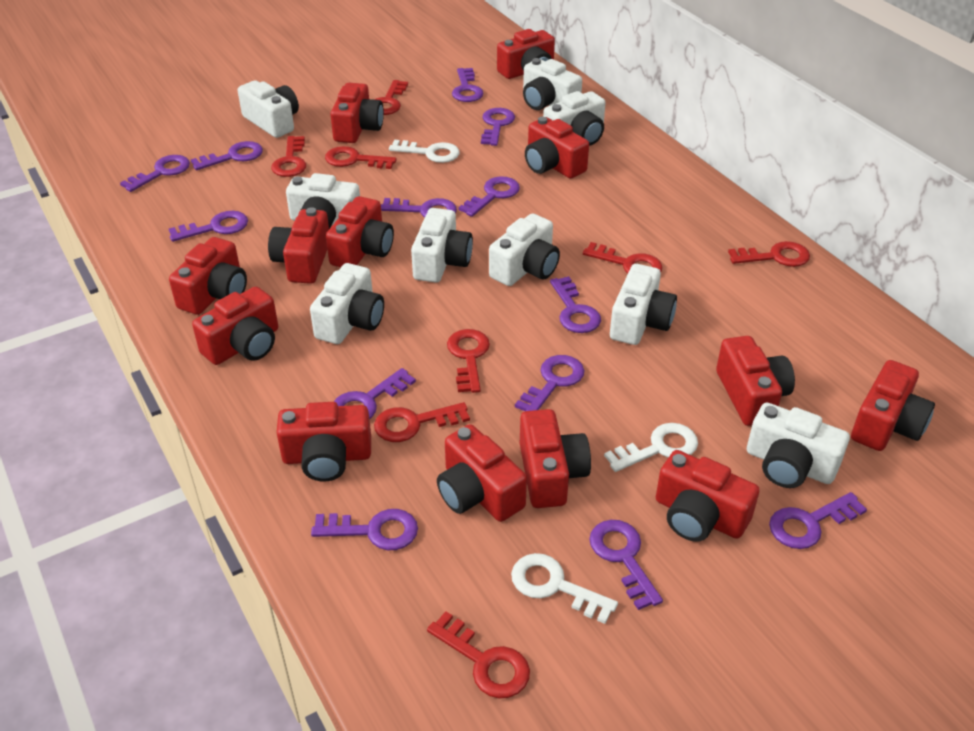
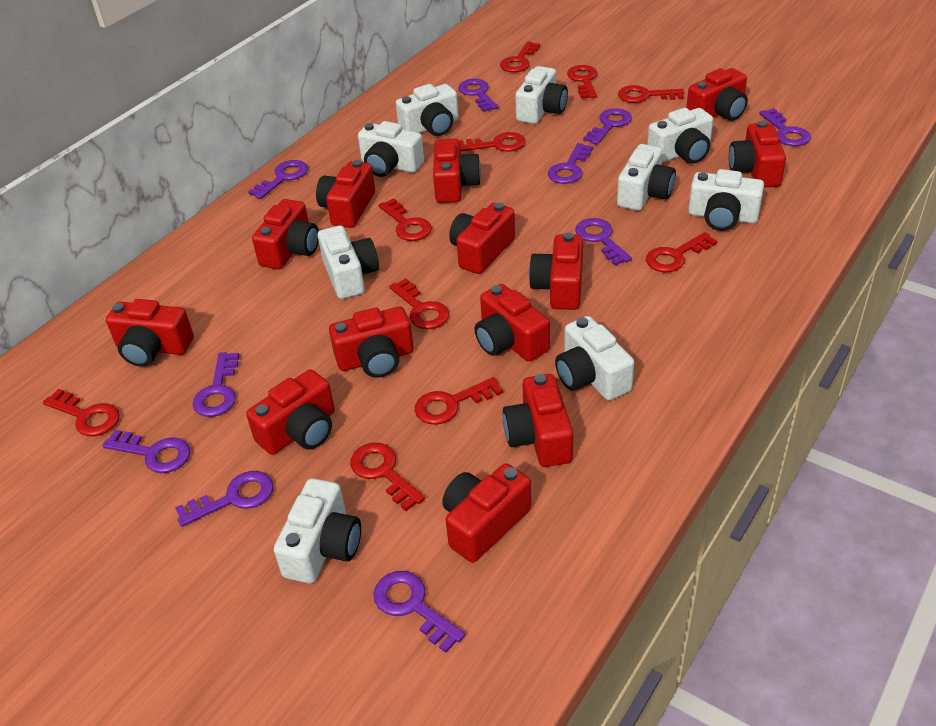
purple key: 13 -> 10
red key: 8 -> 10
white key: 3 -> 0

